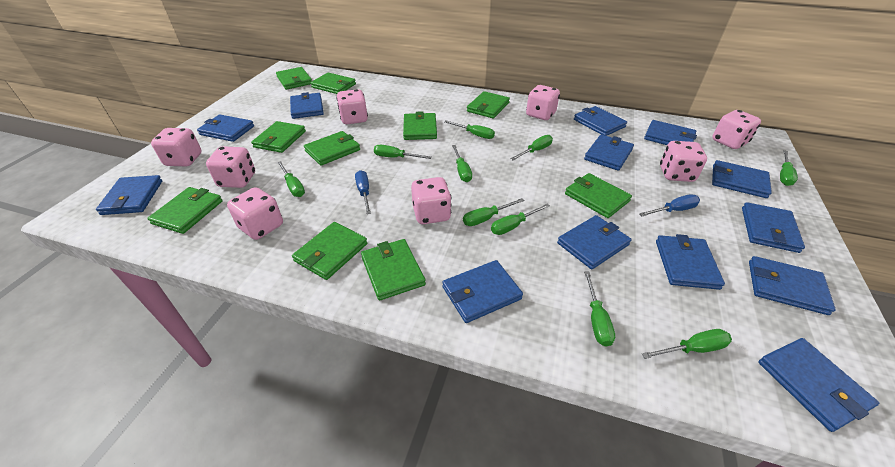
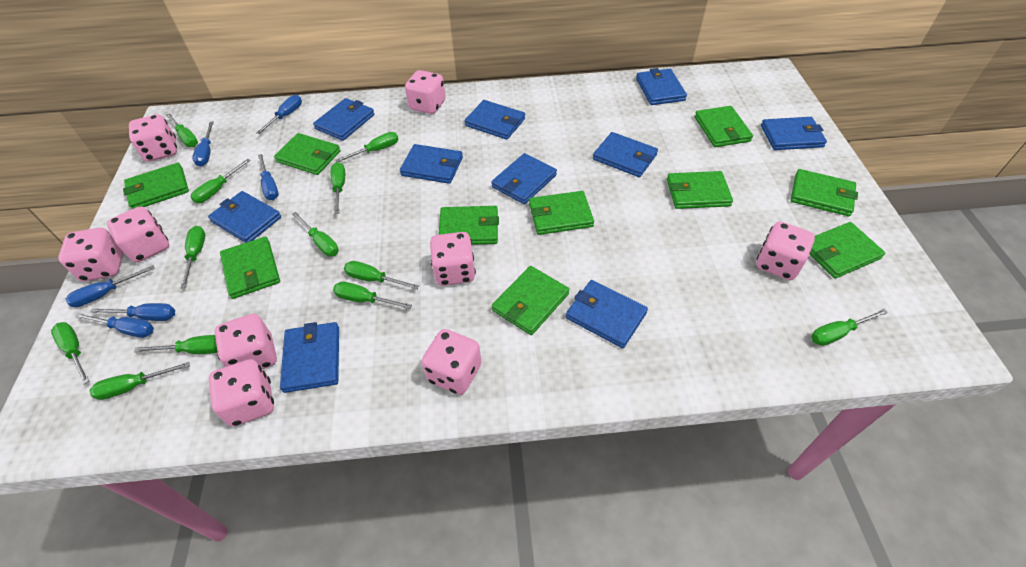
blue screwdriver: 2 -> 6
blue wallet: 13 -> 10
green screwdriver: 10 -> 12
pink dice: 8 -> 9

